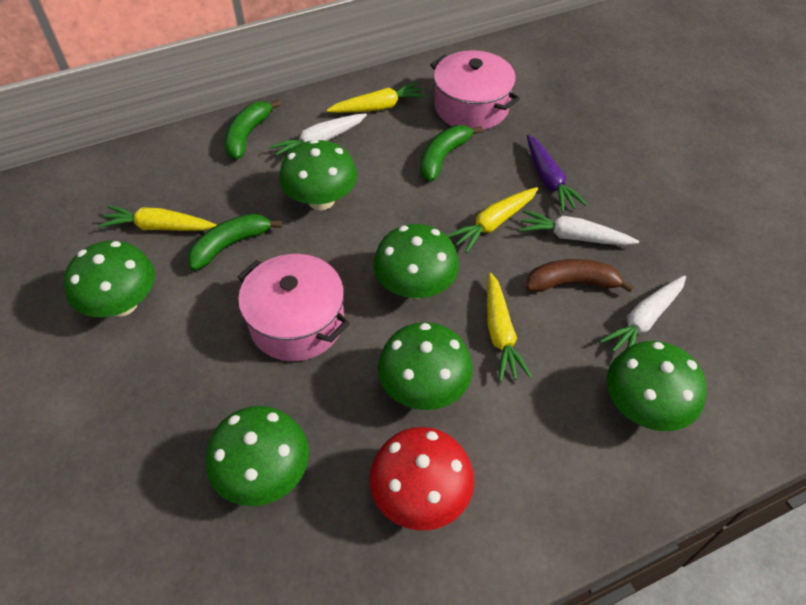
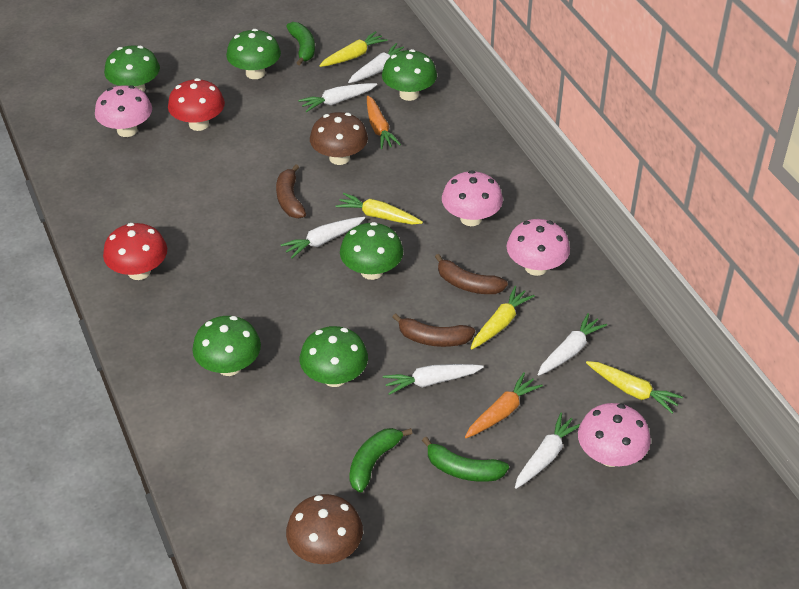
brown banana: 1 -> 3
brown mushroom: 0 -> 2
orange carrot: 0 -> 2
pink mushroom: 0 -> 4
pink pot: 2 -> 0
purple carrot: 1 -> 0
red mushroom: 1 -> 2
white carrot: 3 -> 6

